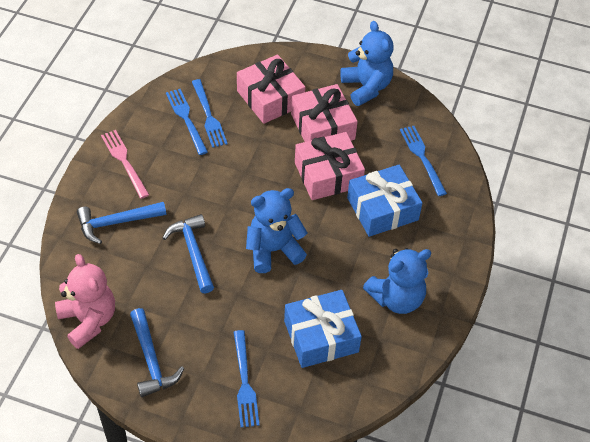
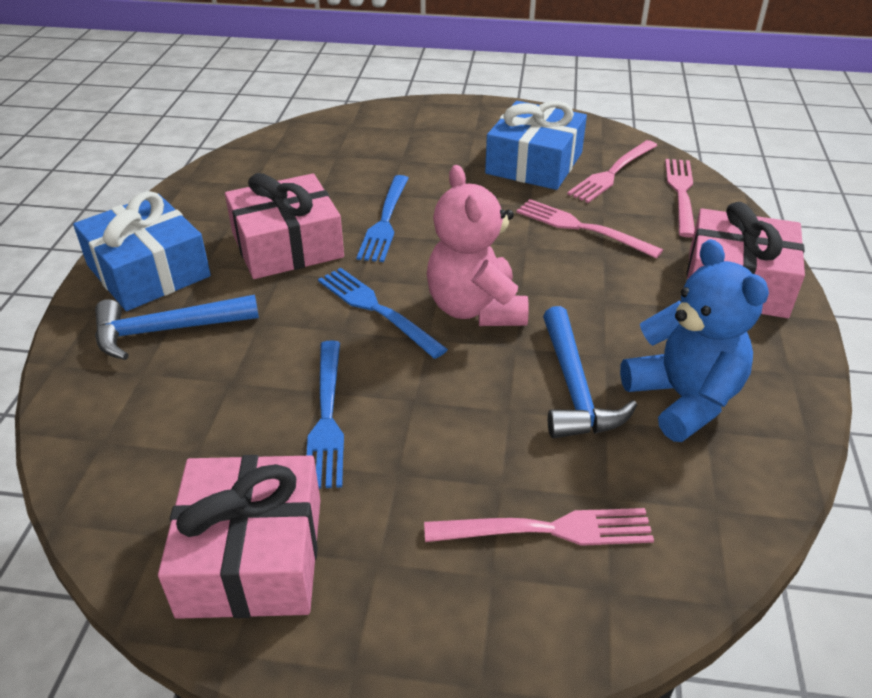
blue fork: 4 -> 3
blue hammer: 3 -> 2
blue teddy bear: 3 -> 1
pink fork: 1 -> 4

